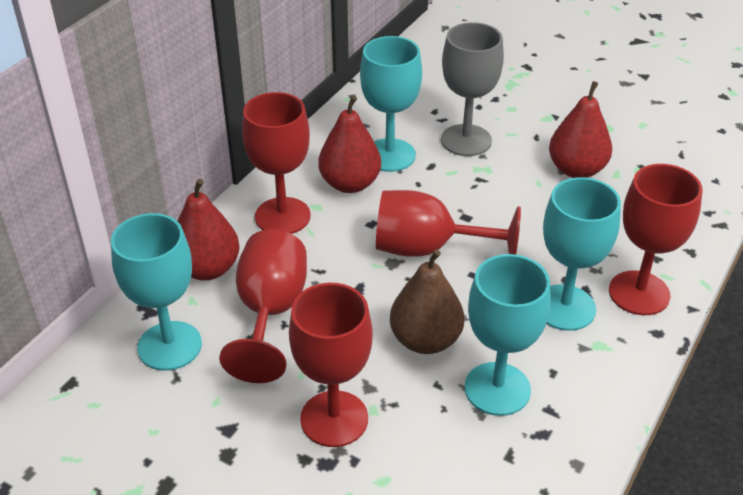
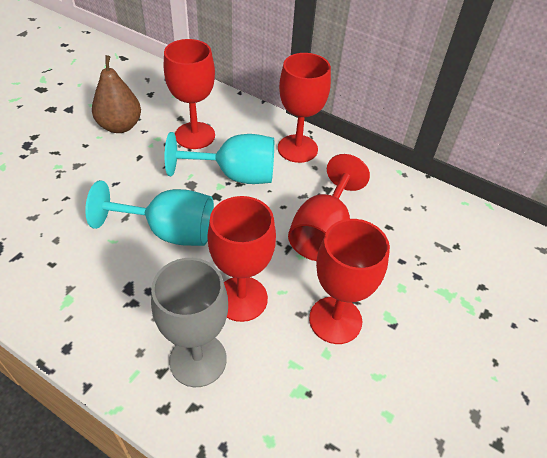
red pear: 3 -> 0
turquoise goblet: 4 -> 2

